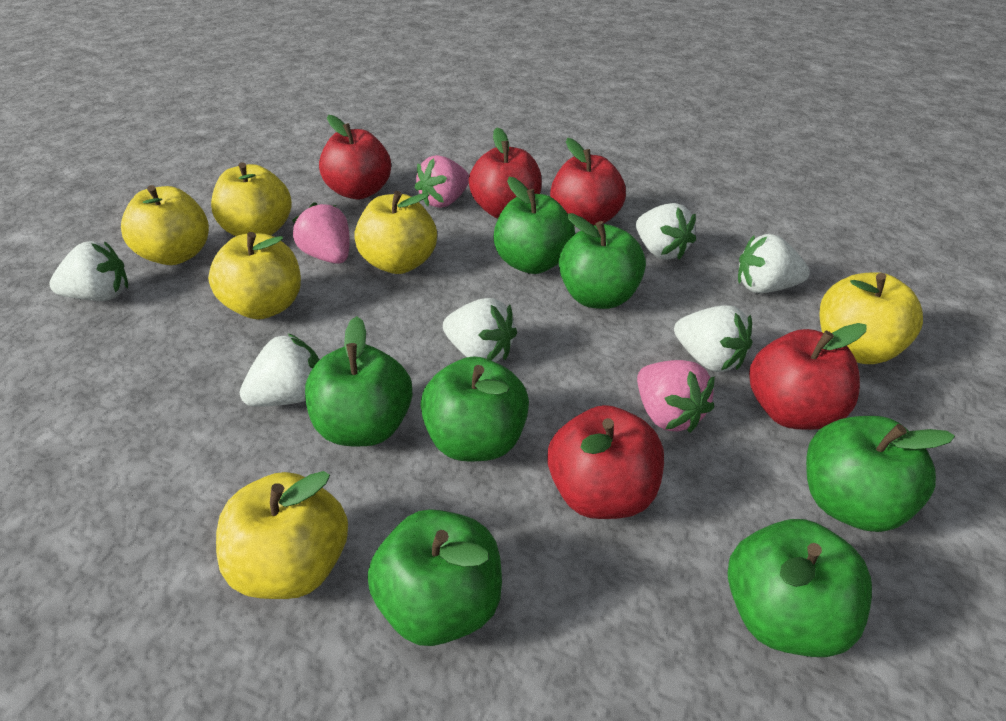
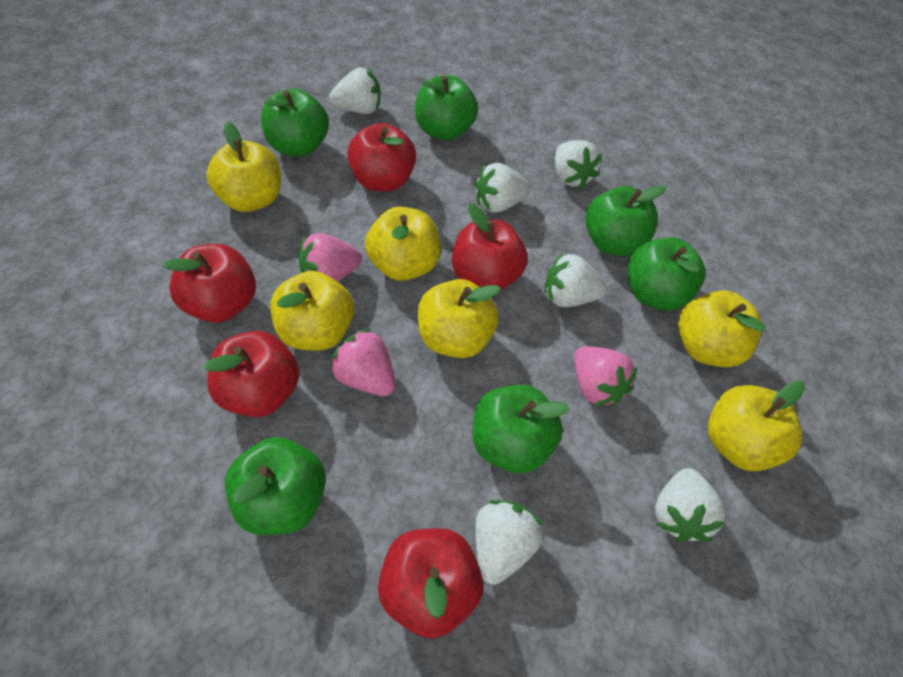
green apple: 7 -> 6

